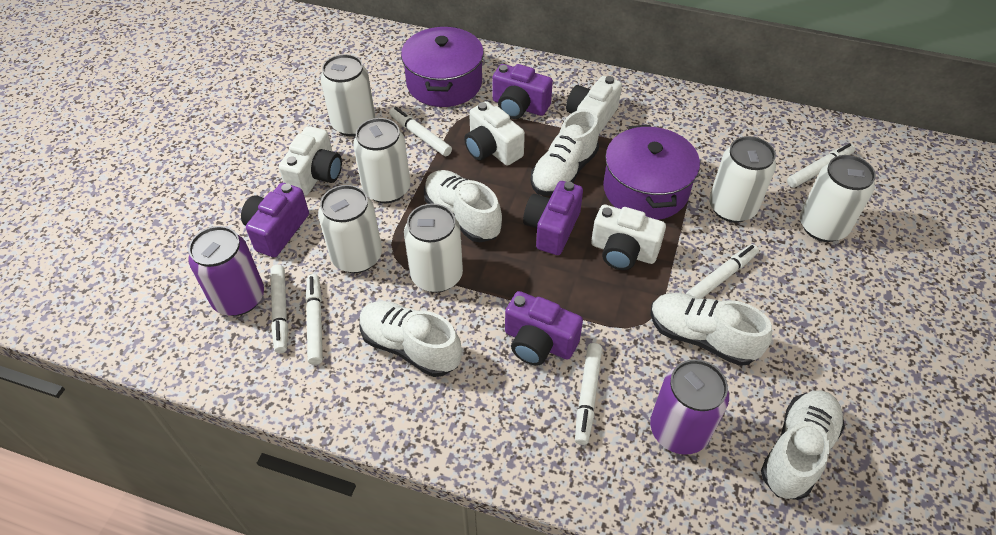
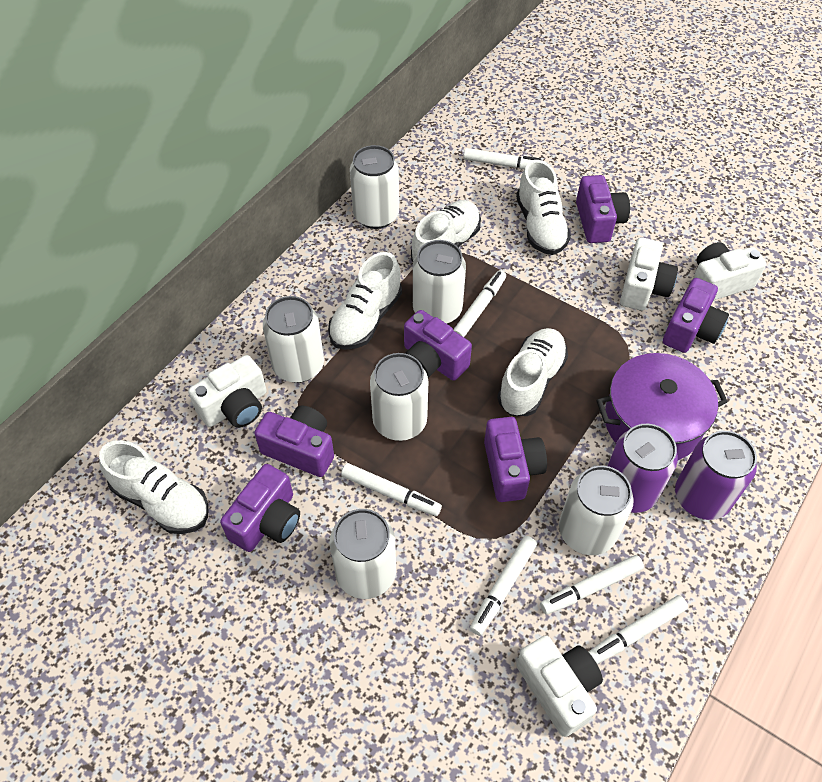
purple camera: 4 -> 6
purple pot: 2 -> 1

